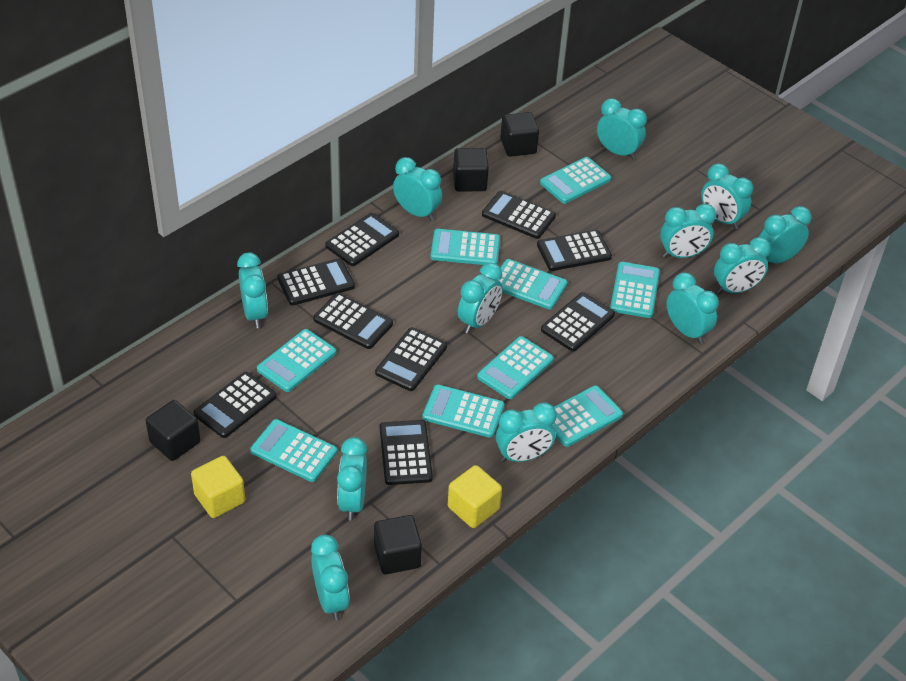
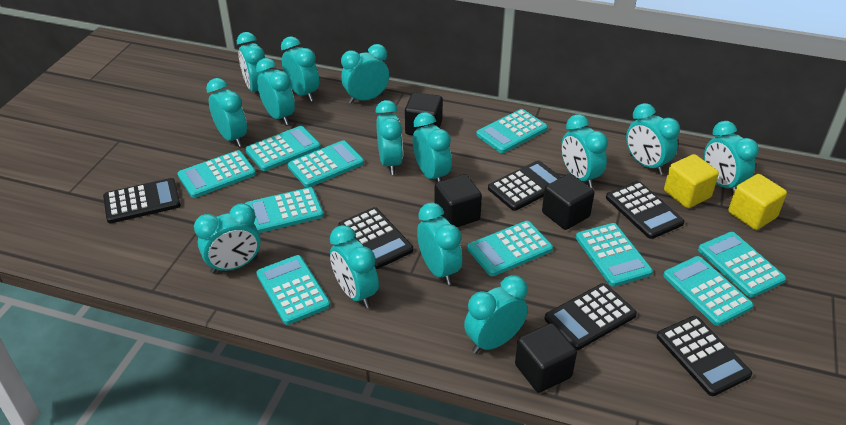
black calculator: 9 -> 6
turquoise calculator: 9 -> 10
turquoise clock: 12 -> 14

